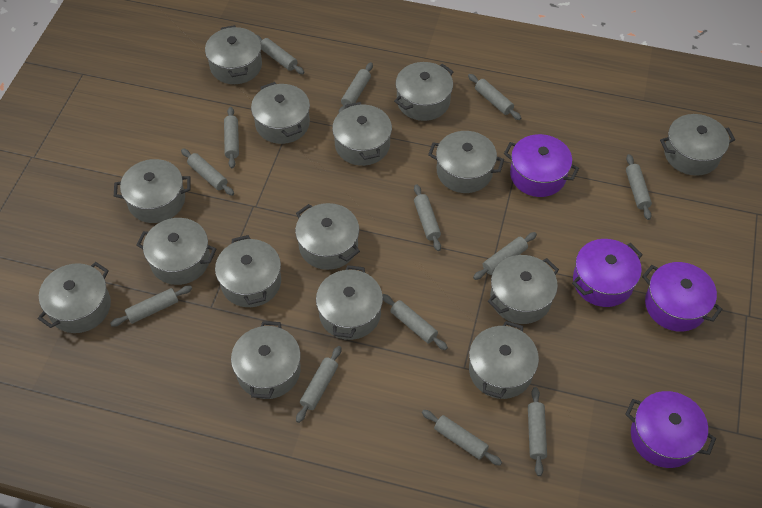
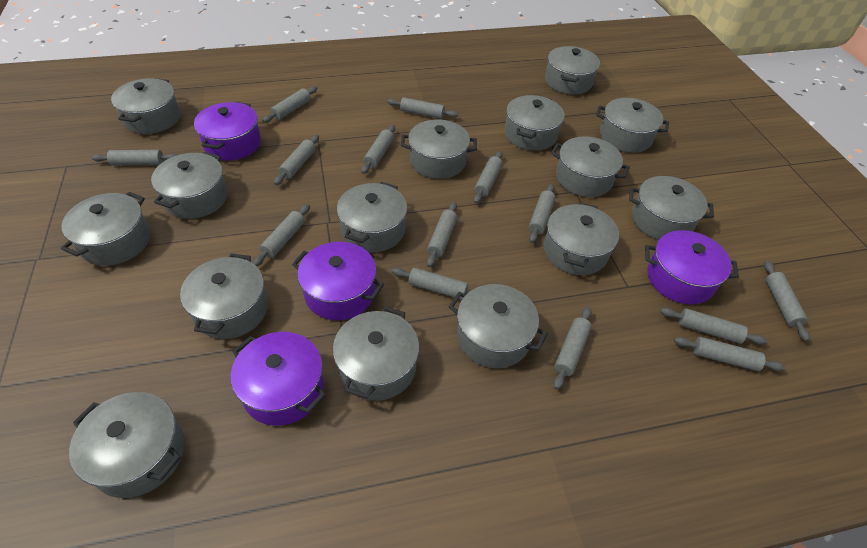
grey rolling pin: 13 -> 14

